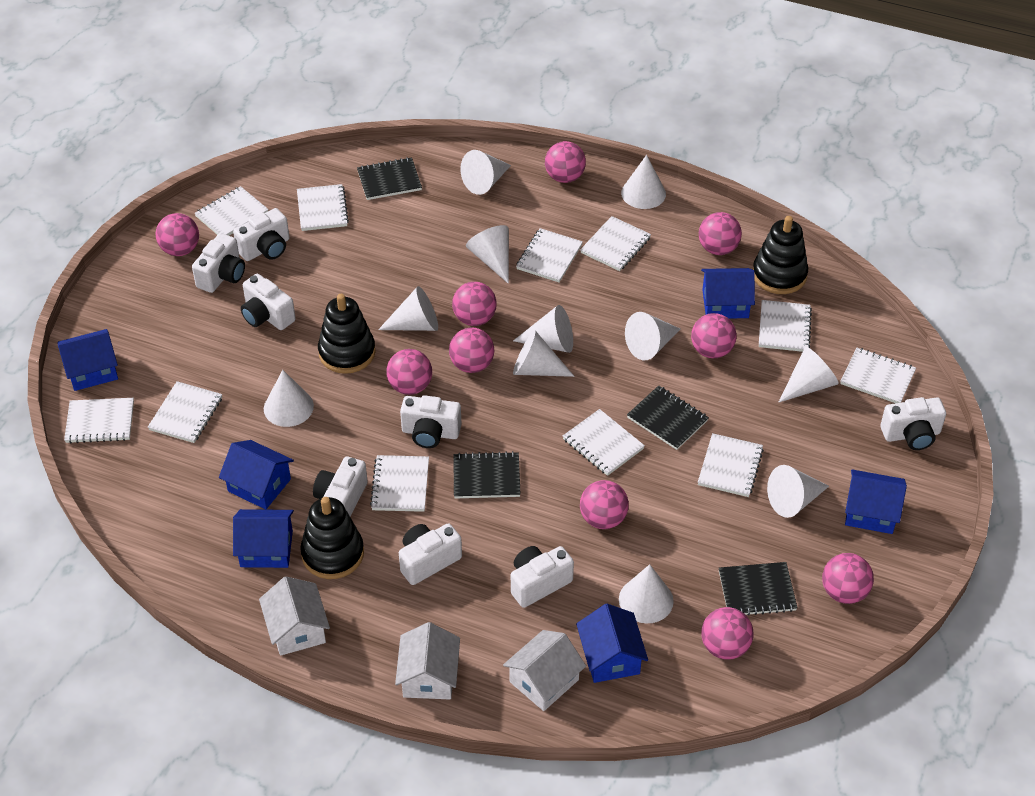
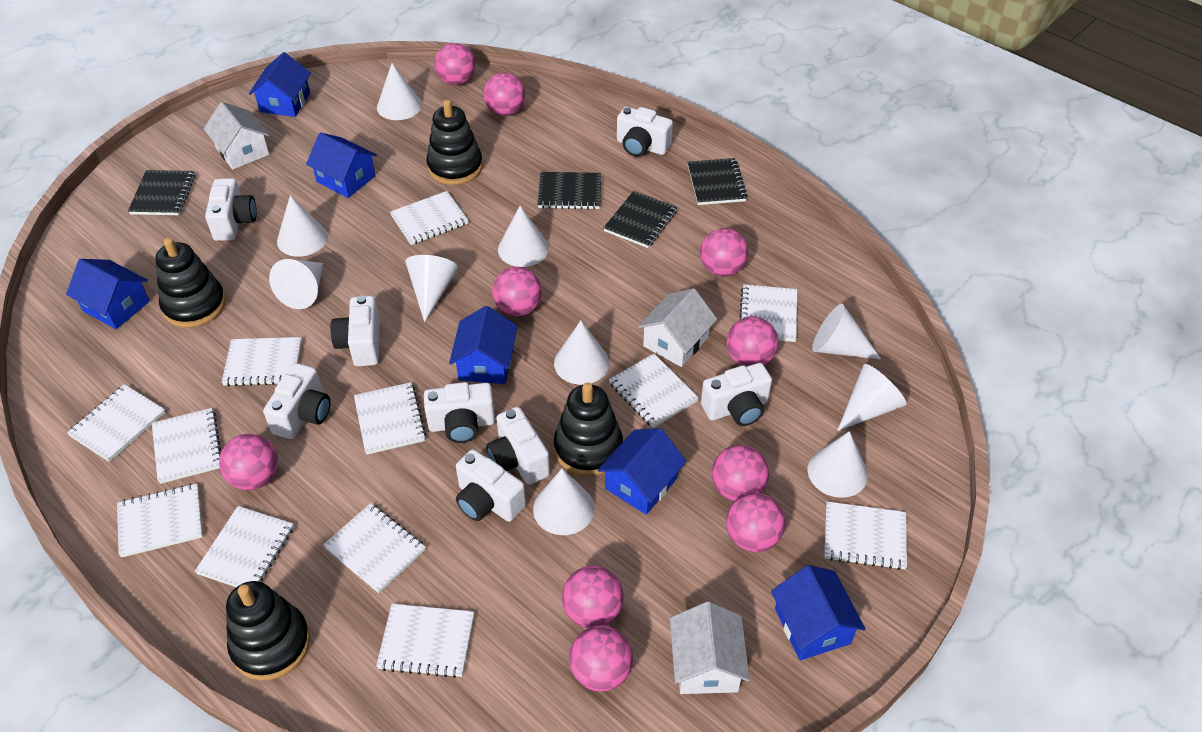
black stacking toy: 3 -> 4
white cone: 11 -> 10
white notebook: 11 -> 12

